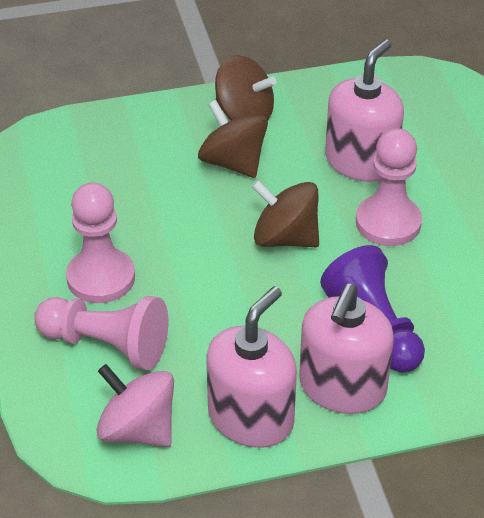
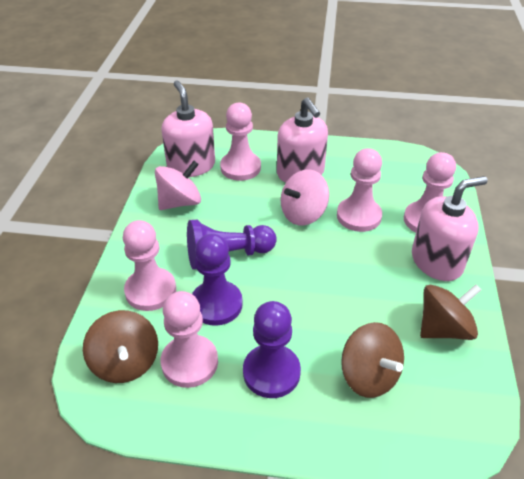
pink pawn: 3 -> 5
pink spinning top: 1 -> 2
purple pawn: 1 -> 3

